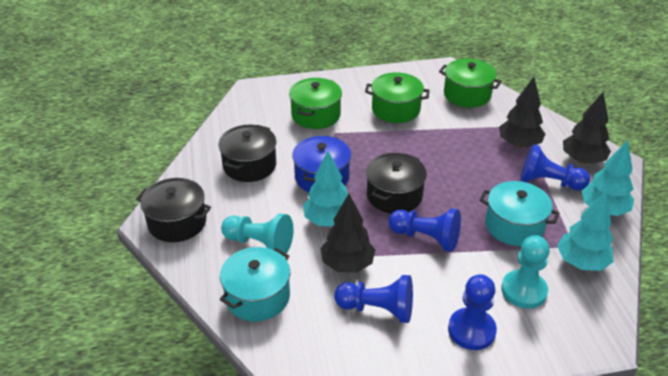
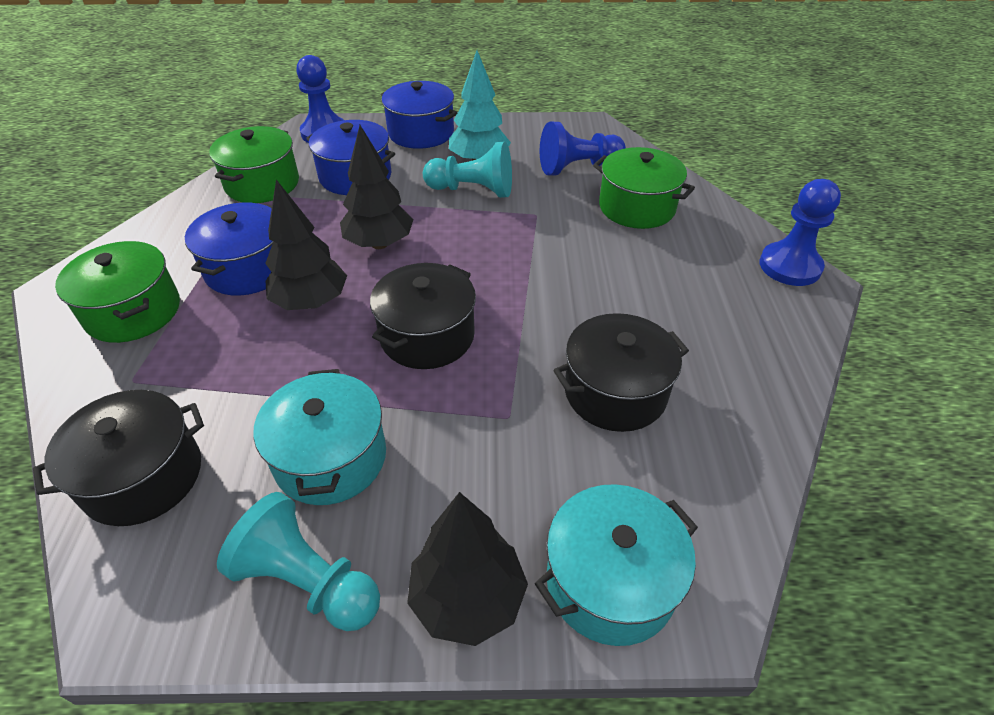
blue pawn: 4 -> 3
blue pot: 1 -> 3
turquoise tree: 3 -> 1

